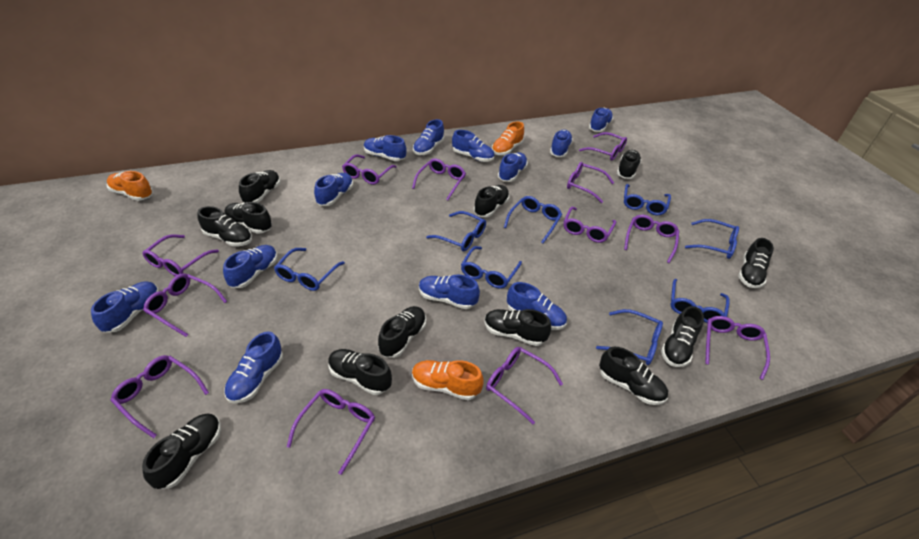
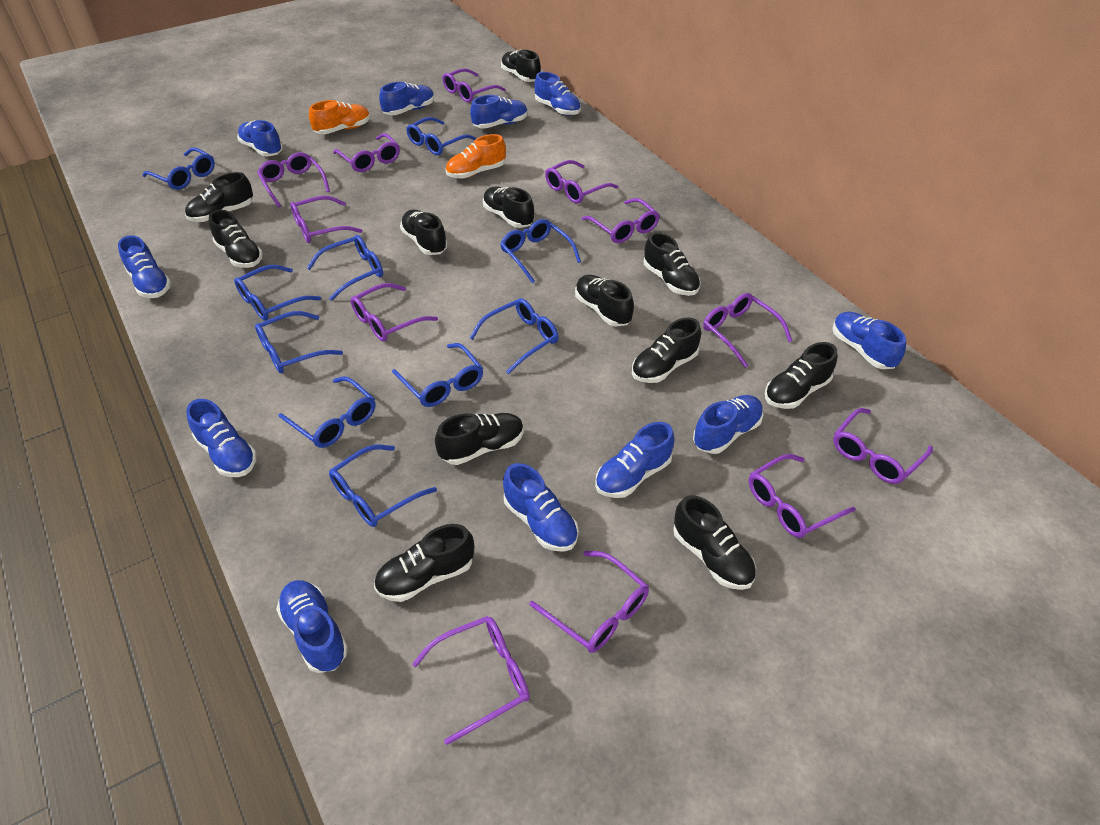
blue glasses: 8 -> 10
blue shoe: 12 -> 11
orange shoe: 3 -> 2

